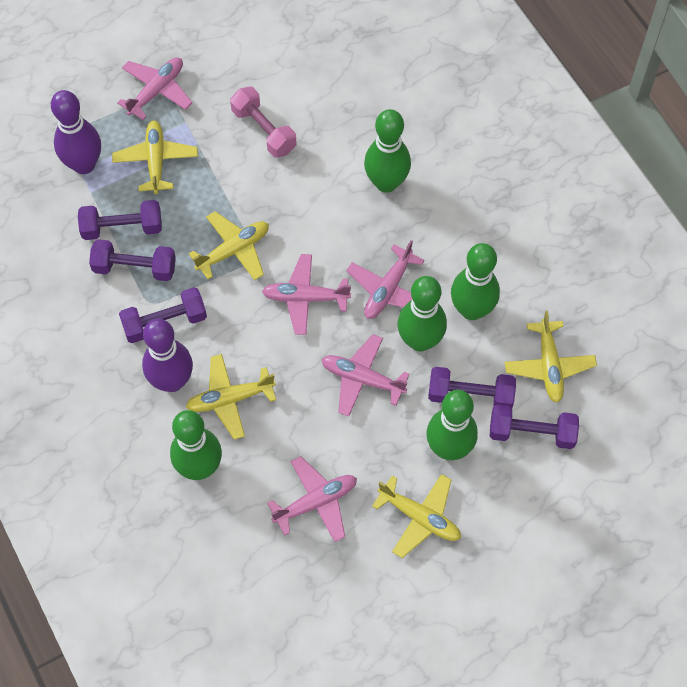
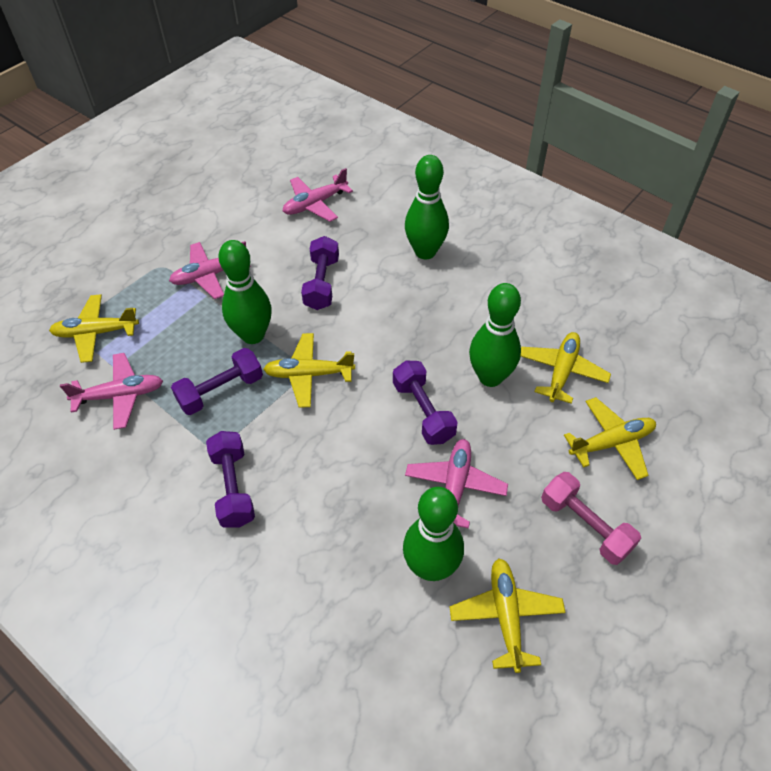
green bowling pin: 5 -> 4
pink plane: 5 -> 4
purple bowling pin: 2 -> 0
purple dumbbell: 5 -> 4

